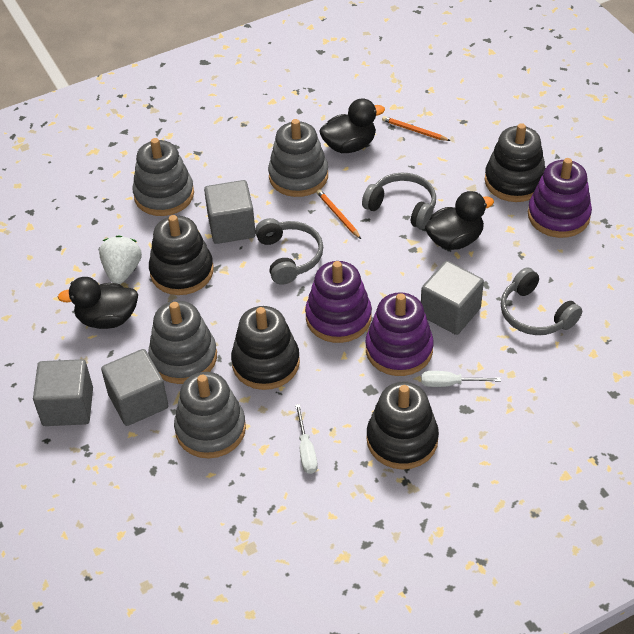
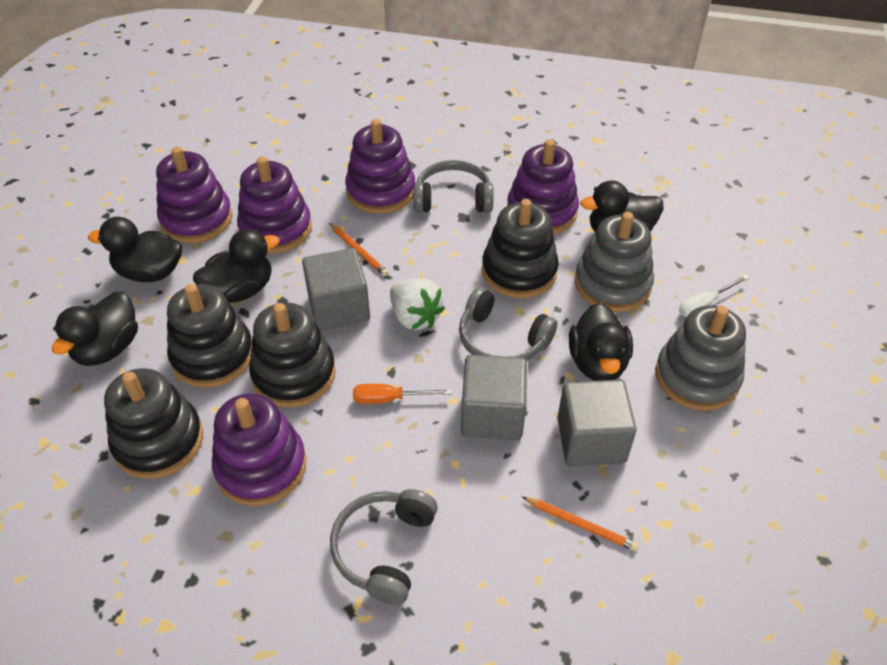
black duck: 3 -> 5
grey cube: 4 -> 3
grey stacking toy: 4 -> 2
orange screwdriver: 0 -> 1
purple stacking toy: 3 -> 5
white screwdriver: 2 -> 1

